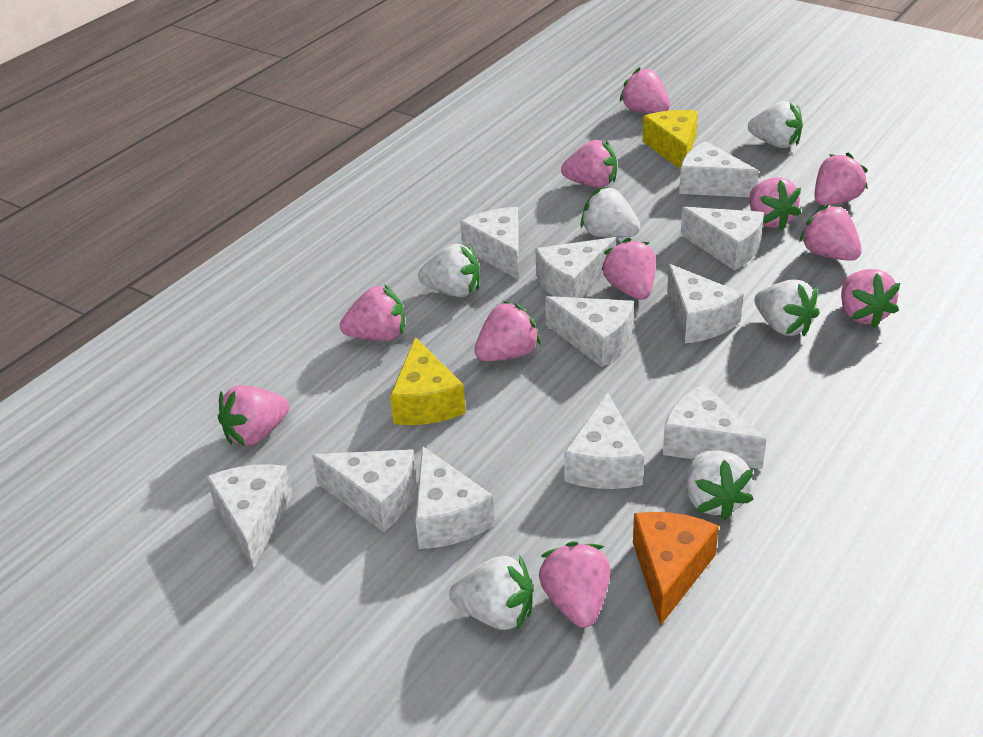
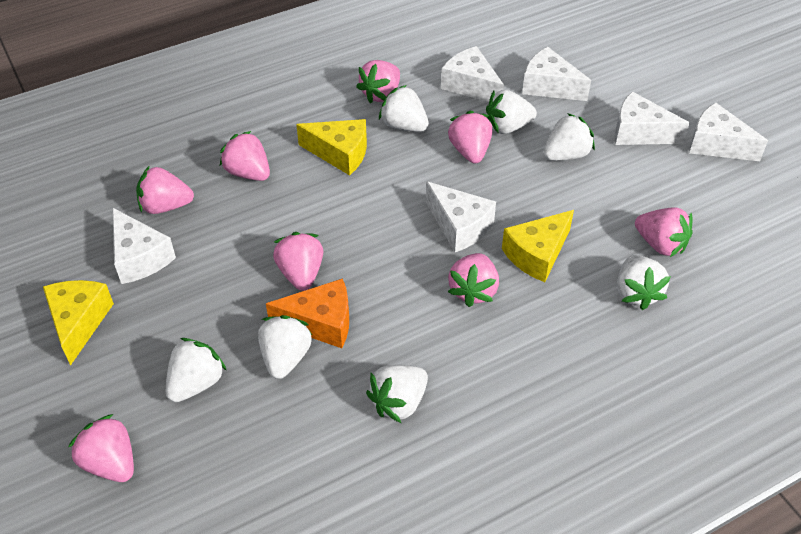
pink strawberry: 11 -> 8
white cheese: 11 -> 6
white strawberry: 6 -> 7
yellow cheese: 2 -> 3

